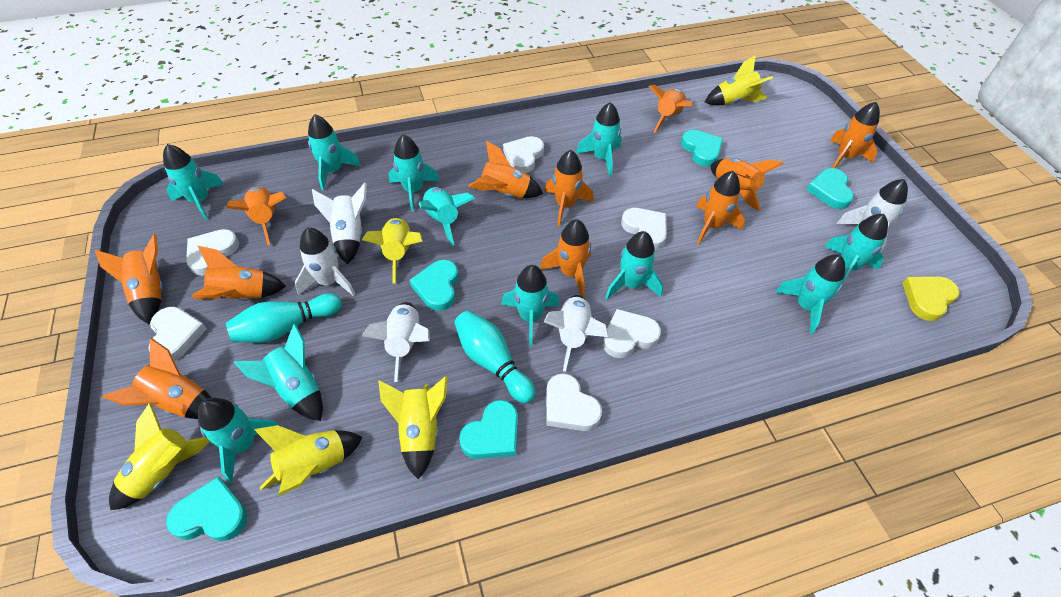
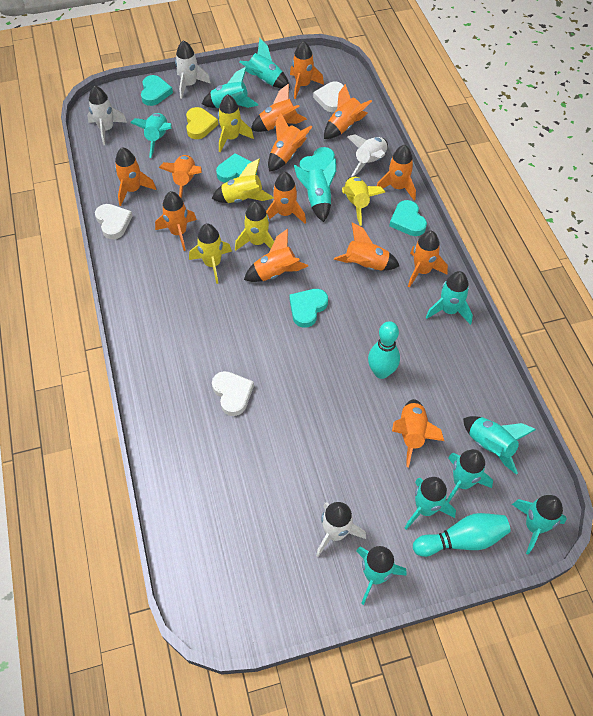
orange rocket: 11 -> 13
turquoise rocket: 11 -> 10
white heart: 6 -> 3
white rocket: 5 -> 4

